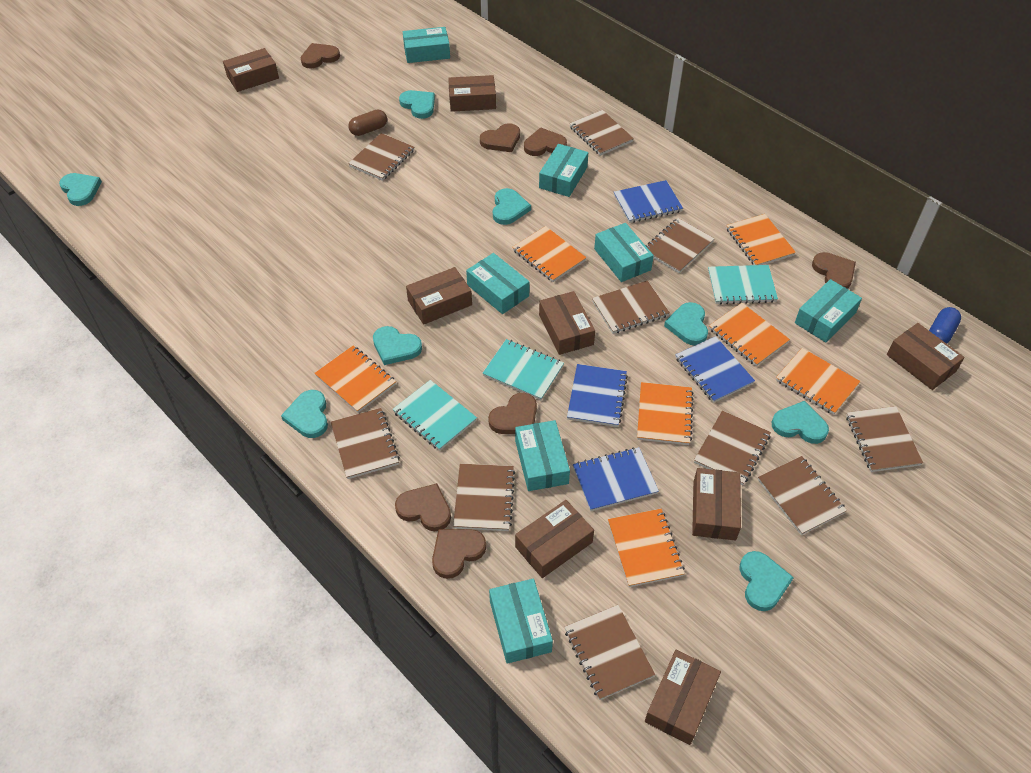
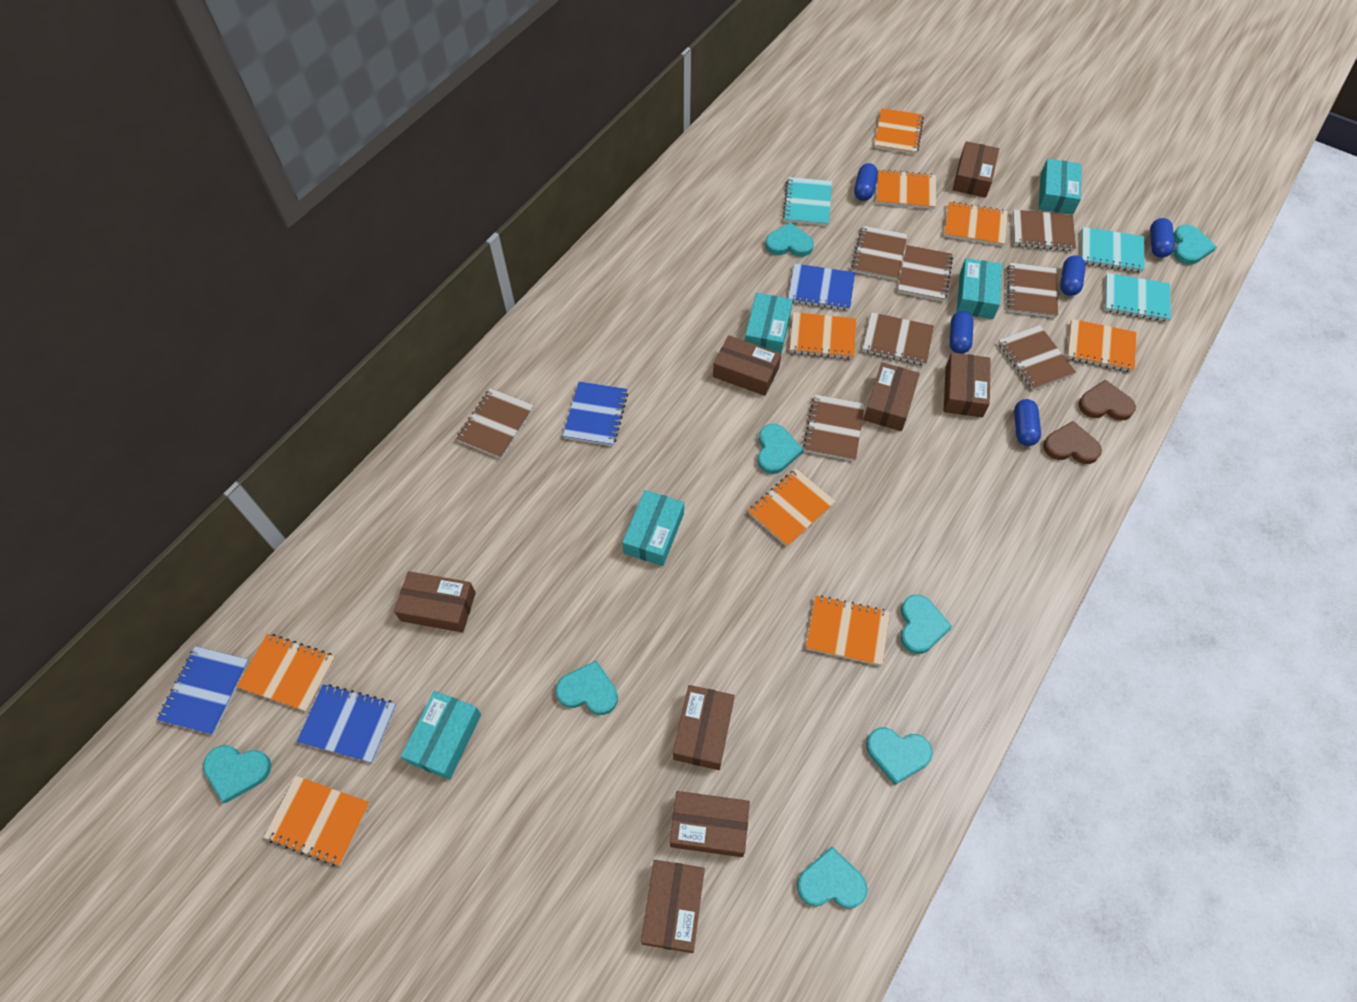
blue capsule: 1 -> 5
brown capsule: 1 -> 0
brown heart: 7 -> 2
brown notebook: 10 -> 8
orange notebook: 7 -> 9
turquoise box: 7 -> 5

